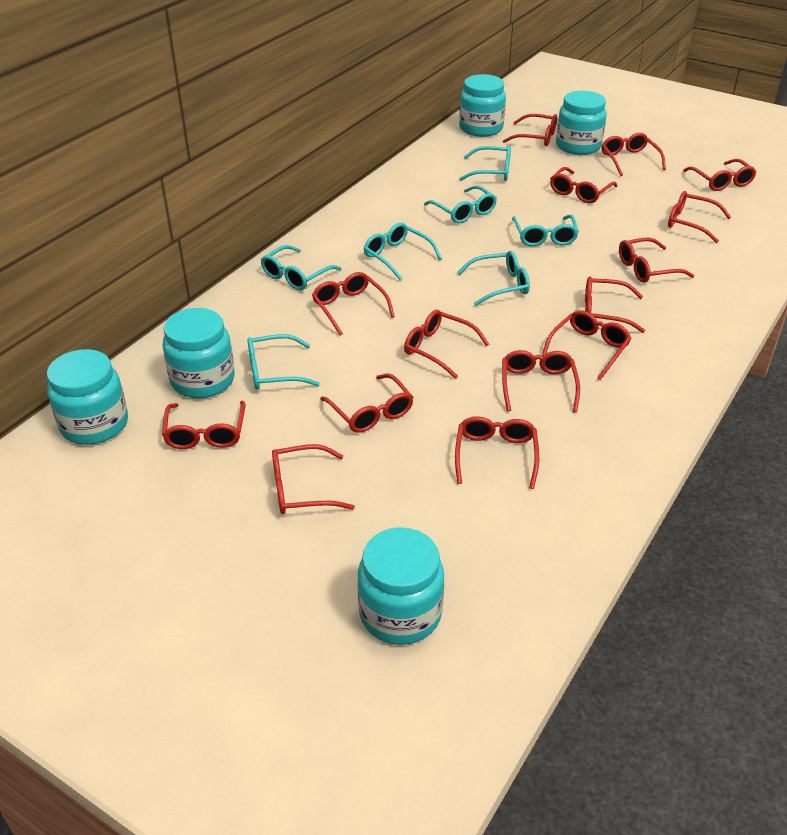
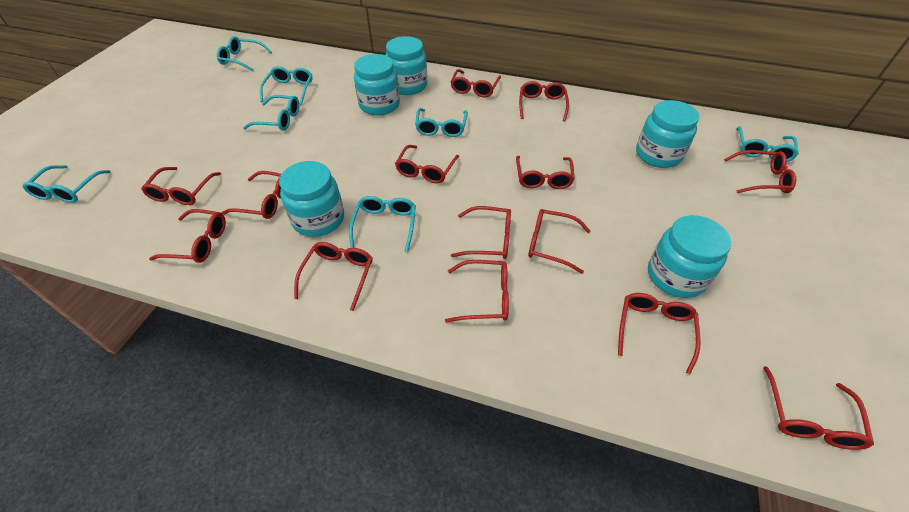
red glasses: 15 -> 14

